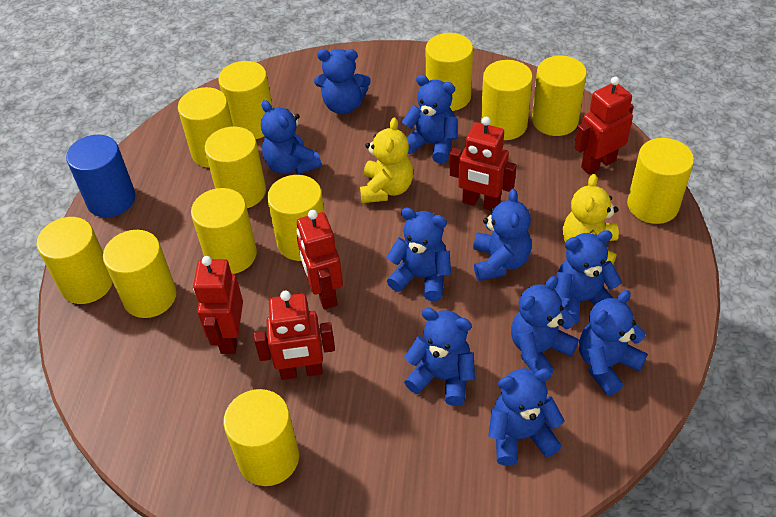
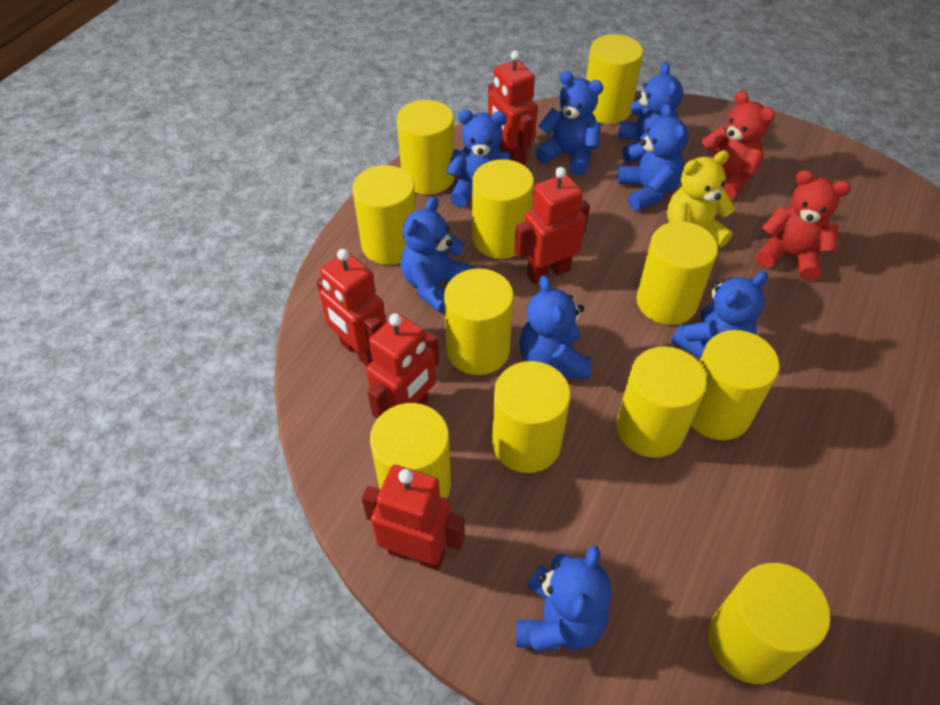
blue cylinder: 1 -> 0
blue teddy bear: 10 -> 8
red teddy bear: 0 -> 2
yellow cylinder: 12 -> 11
yellow teddy bear: 2 -> 1

